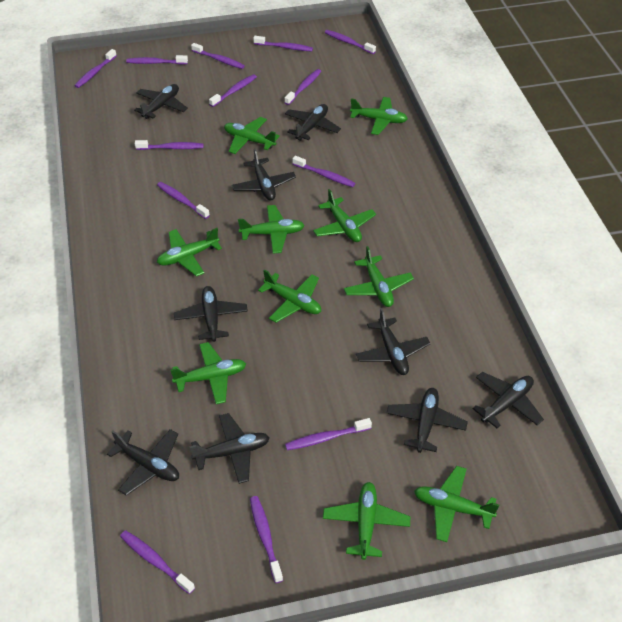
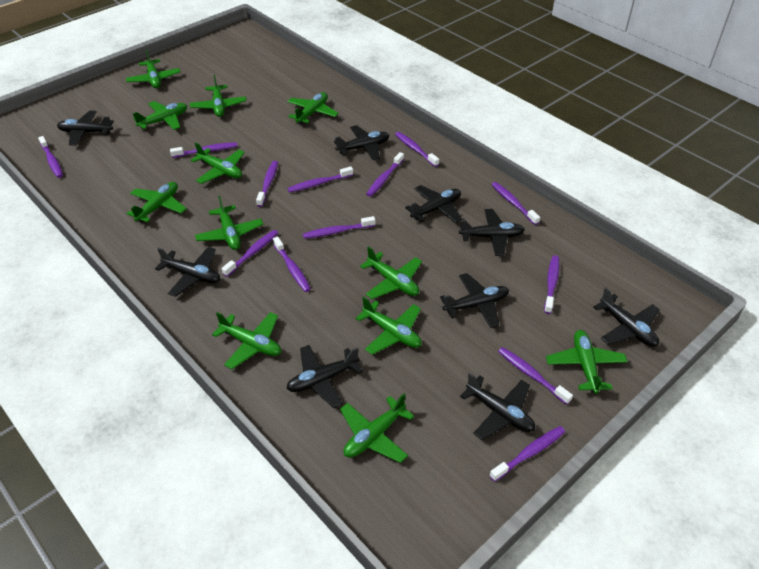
green plane: 10 -> 12

